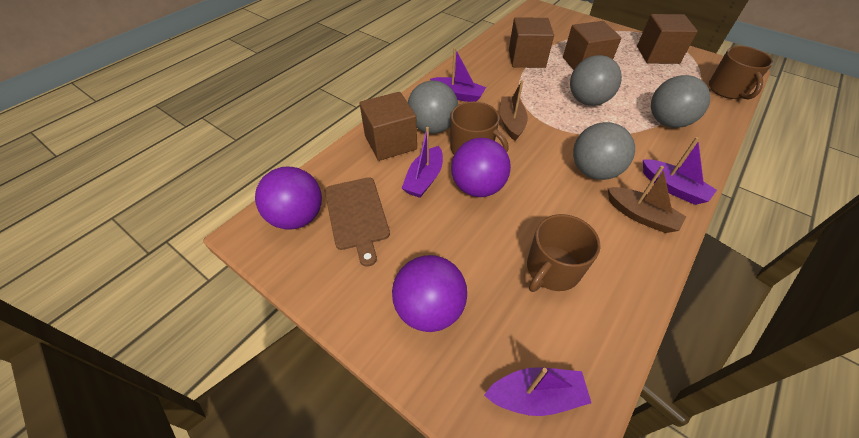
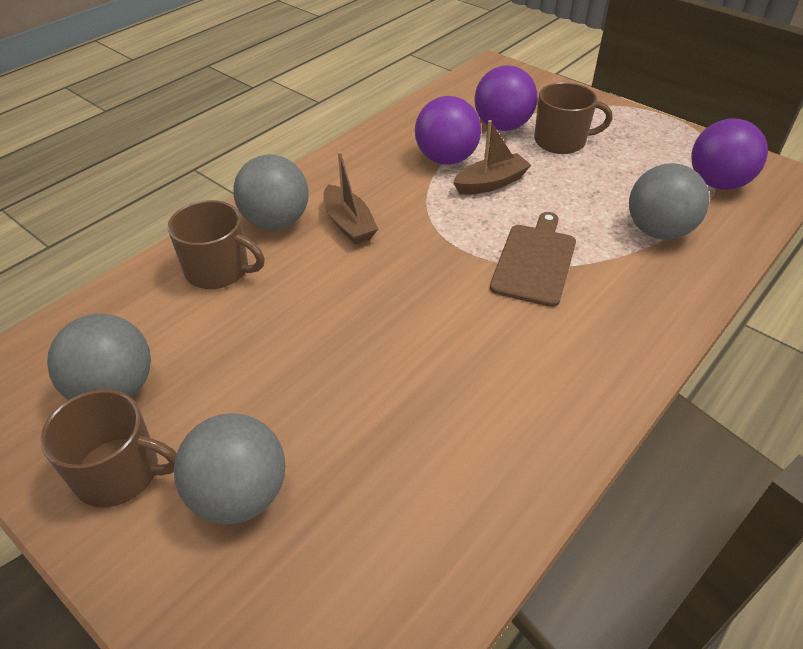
brown cube: 4 -> 0
purple boat: 4 -> 0

